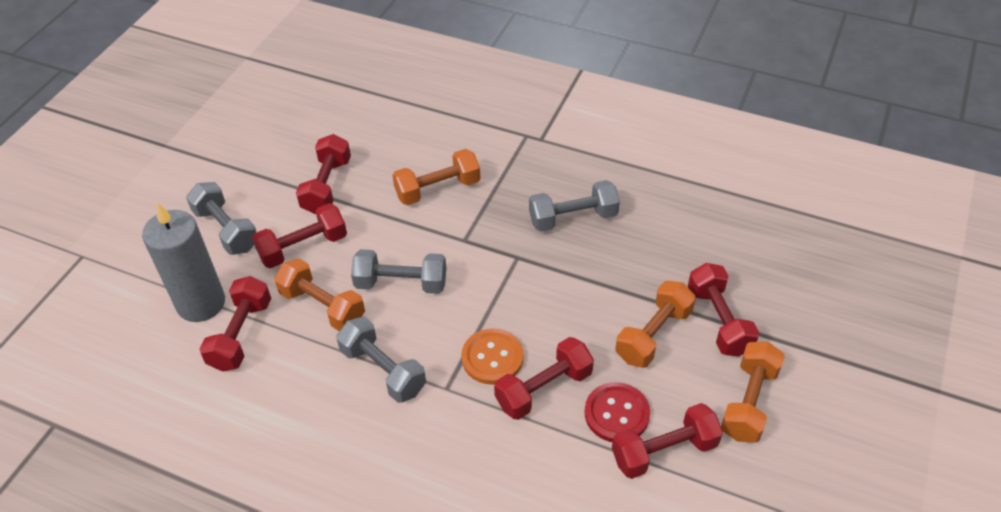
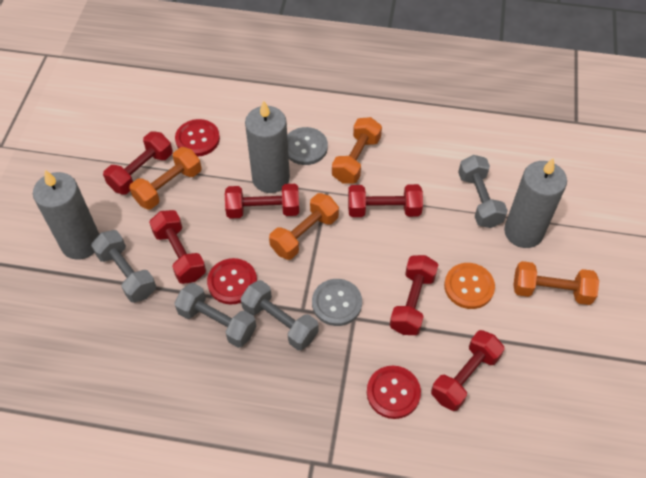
grey button: 0 -> 2
grey candle: 1 -> 3
red button: 1 -> 3

